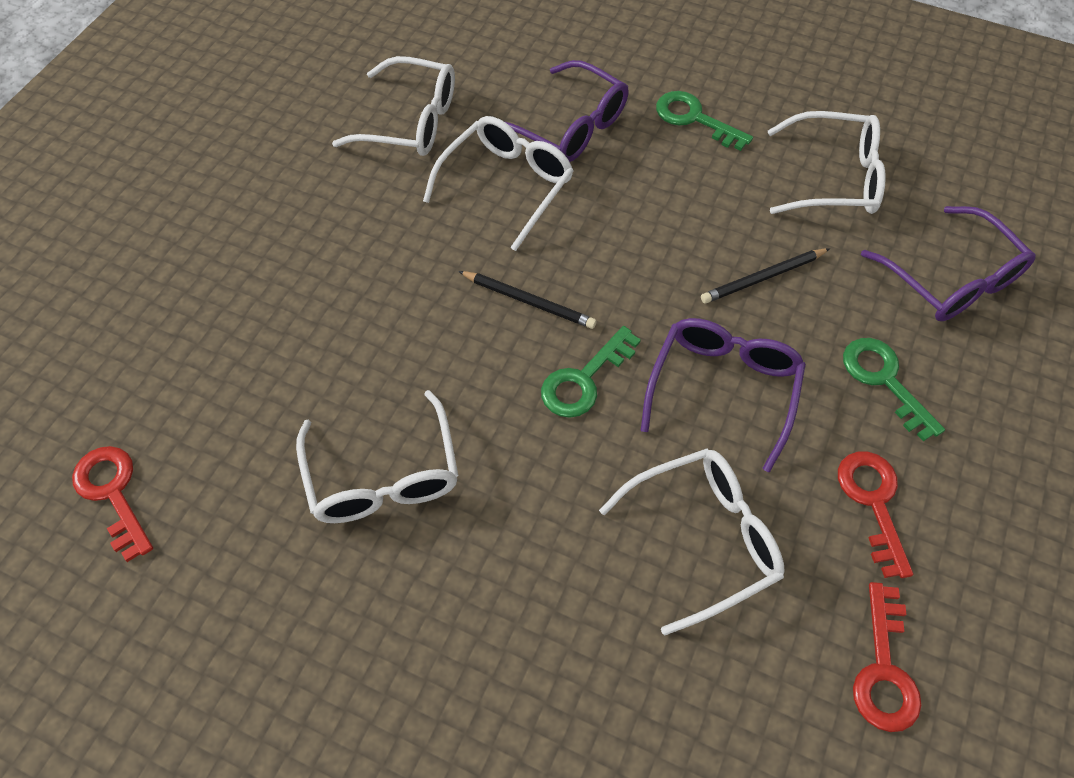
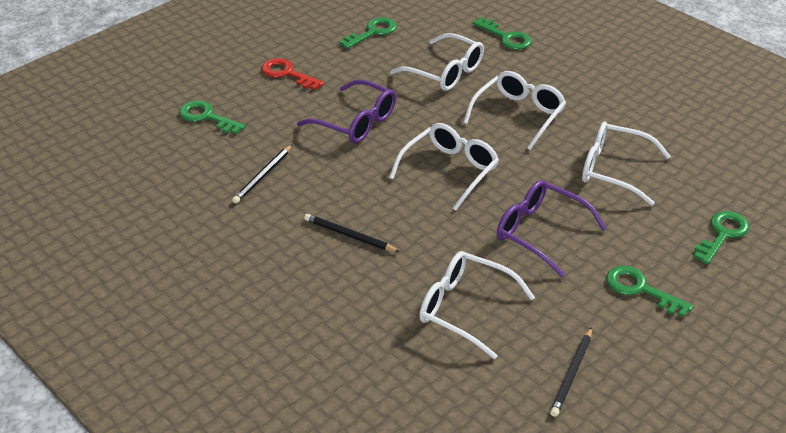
black pencil: 2 -> 3
green key: 3 -> 5
purple glasses: 3 -> 2
red key: 3 -> 1

